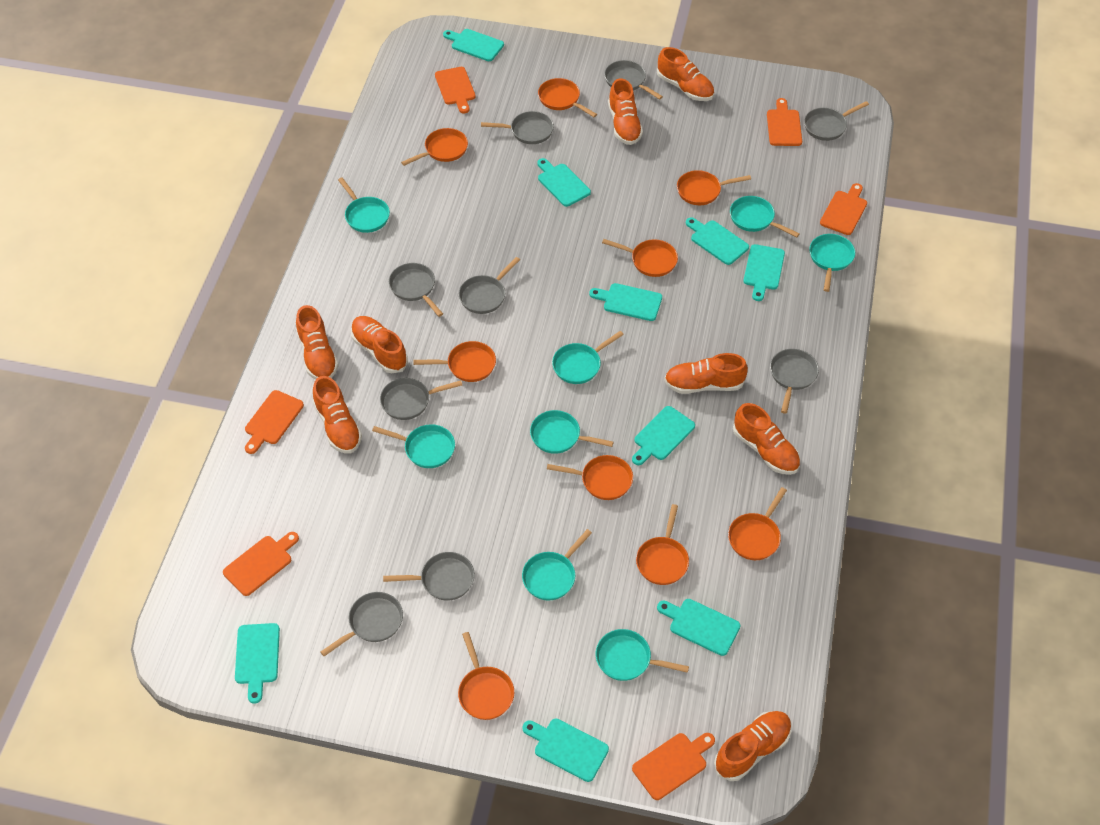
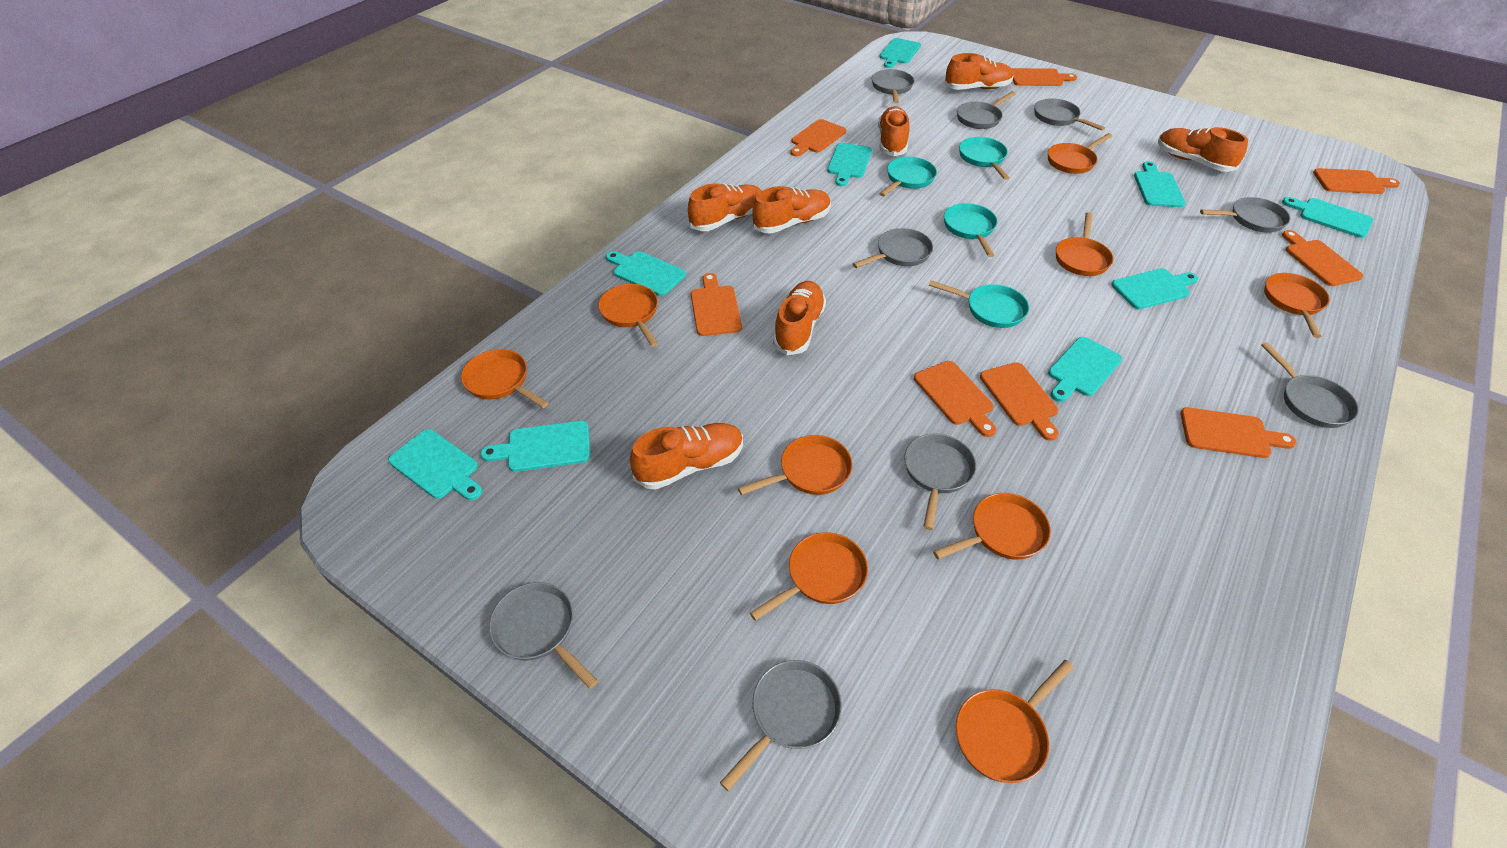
orange cutting board: 6 -> 8
orange shoe: 8 -> 7
turquoise pan: 8 -> 4

